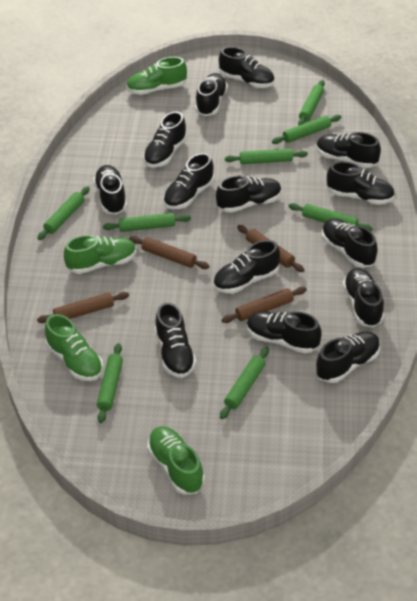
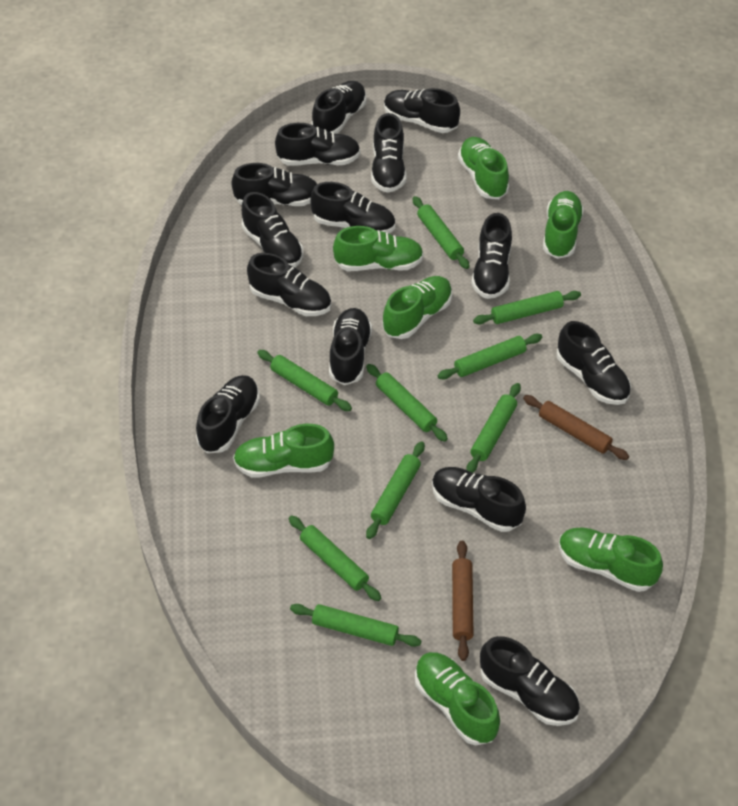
brown rolling pin: 4 -> 2
green rolling pin: 8 -> 9
green shoe: 4 -> 7

